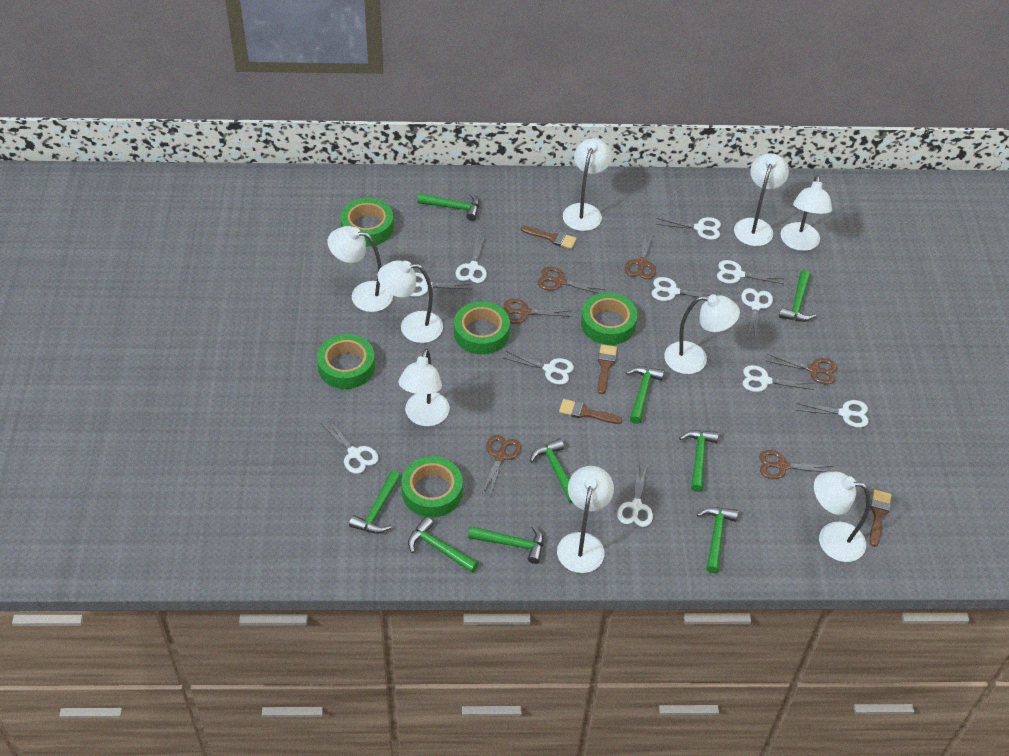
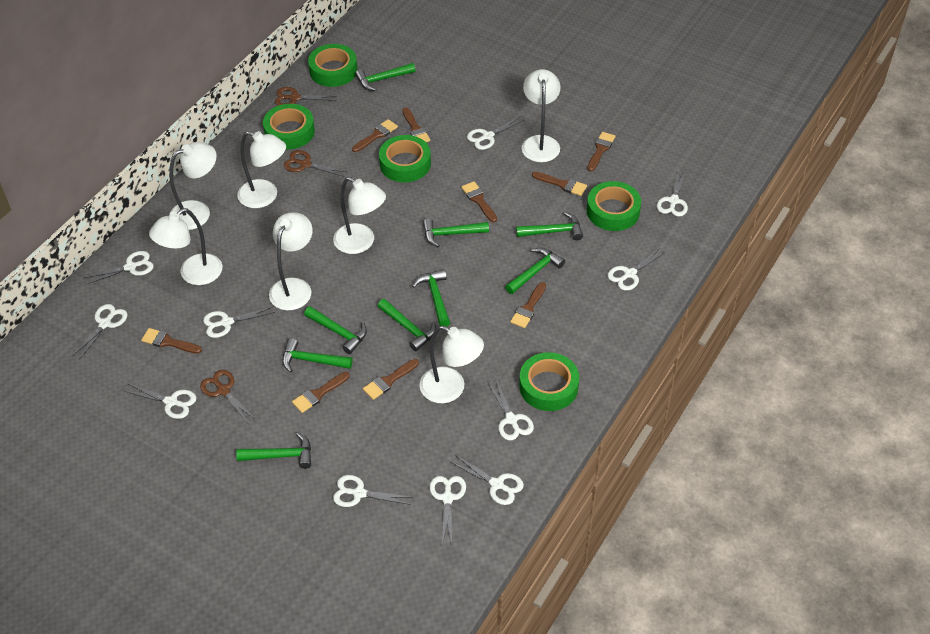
brown brush: 4 -> 9
brown scissors: 6 -> 3
white lamp: 9 -> 7

